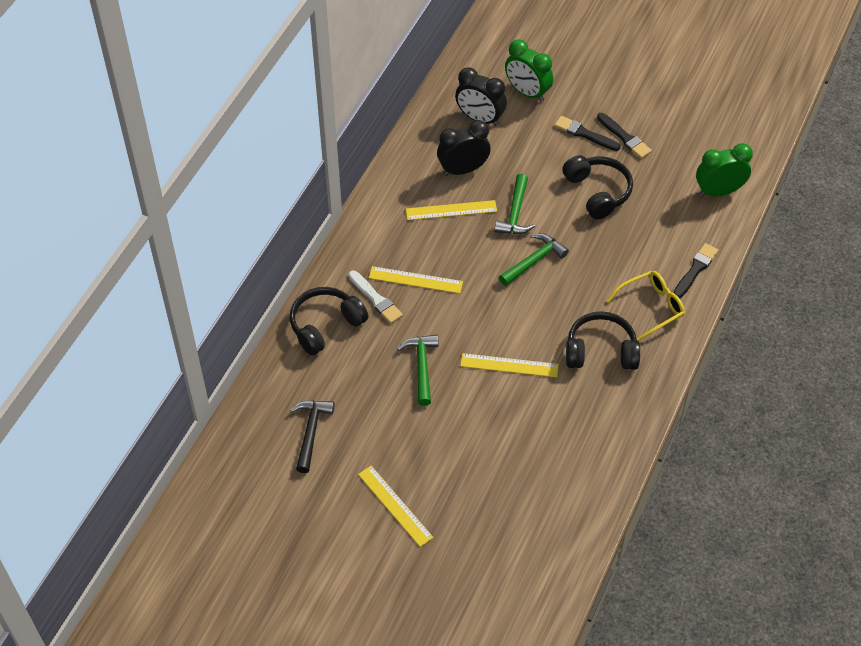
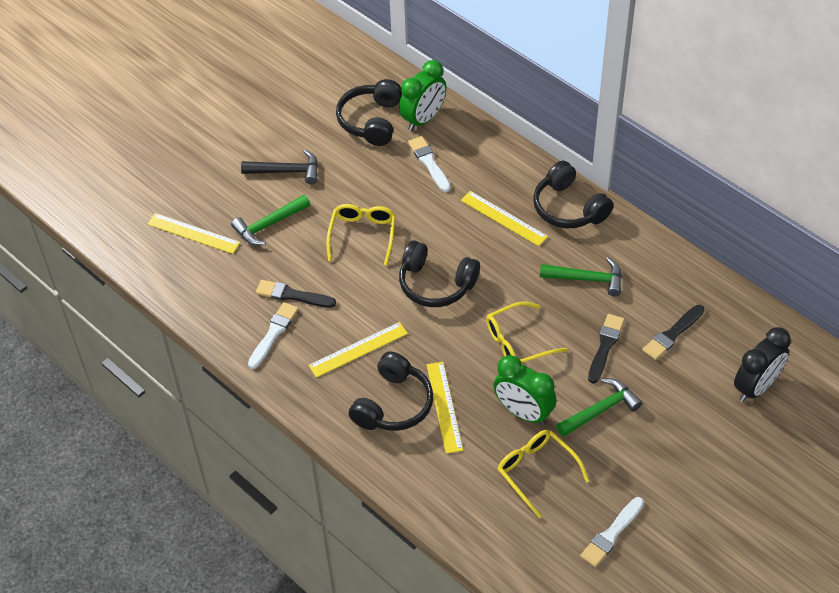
black clock: 2 -> 1
black headphones: 3 -> 4
white brush: 1 -> 3
yellow glasses: 1 -> 3

